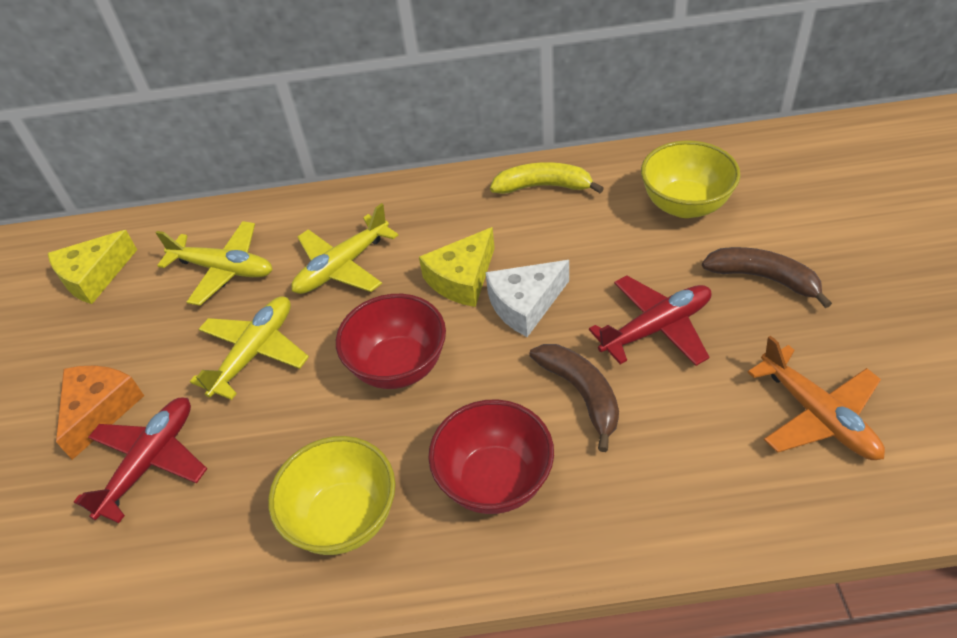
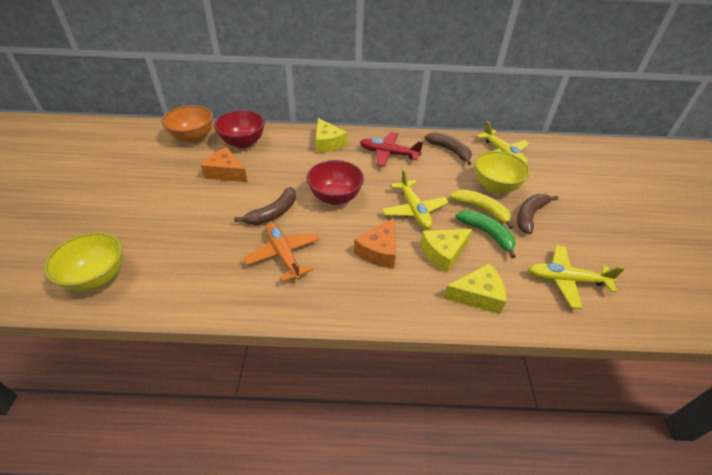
brown banana: 2 -> 3
green banana: 0 -> 1
orange bowl: 0 -> 1
orange cheese: 1 -> 2
red plane: 2 -> 1
white cheese: 1 -> 0
yellow cheese: 2 -> 3

